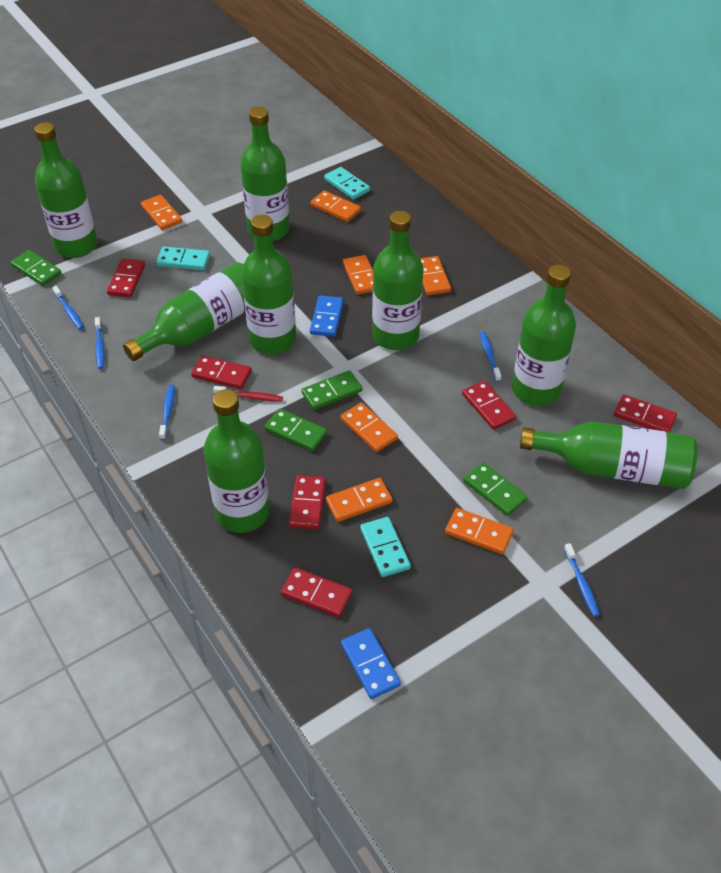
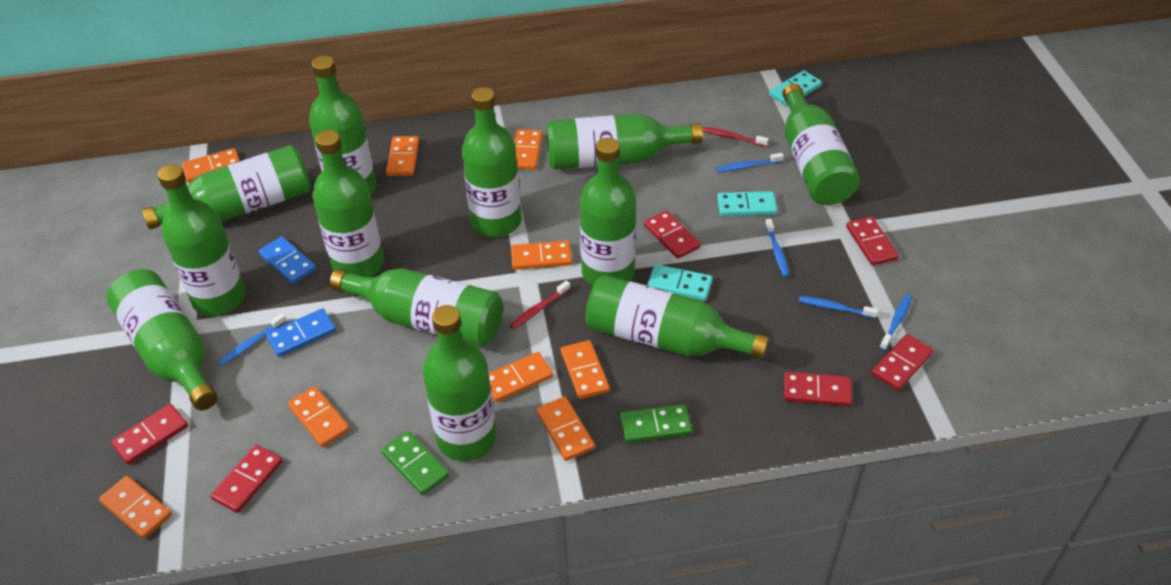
green bottle: 8 -> 12
green domino: 4 -> 2
orange domino: 7 -> 9
red toothbrush: 1 -> 2

